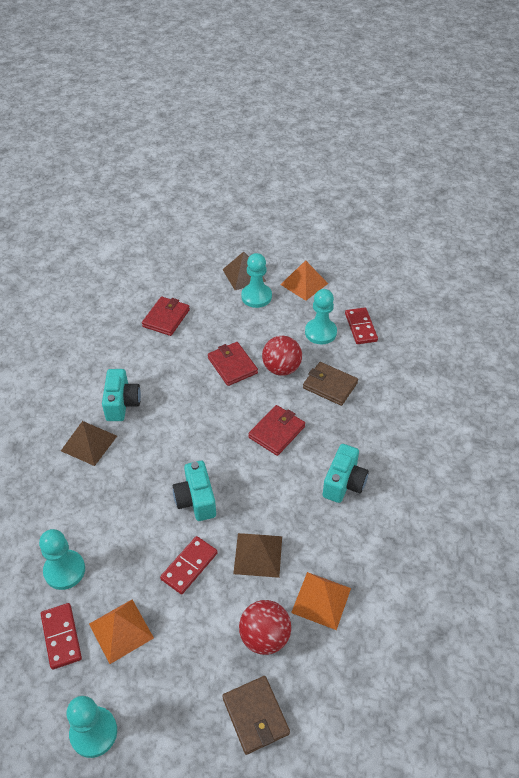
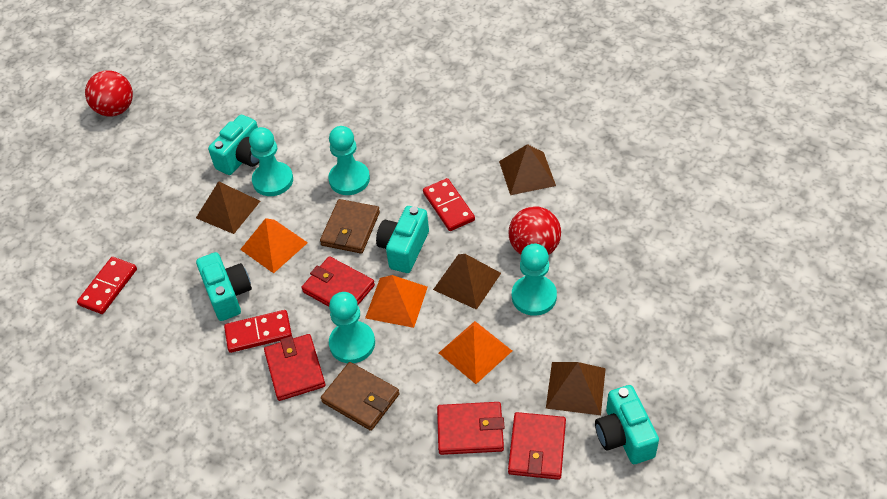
brown pyramid: 3 -> 4
red wallet: 3 -> 4
turquoise camera: 3 -> 4

